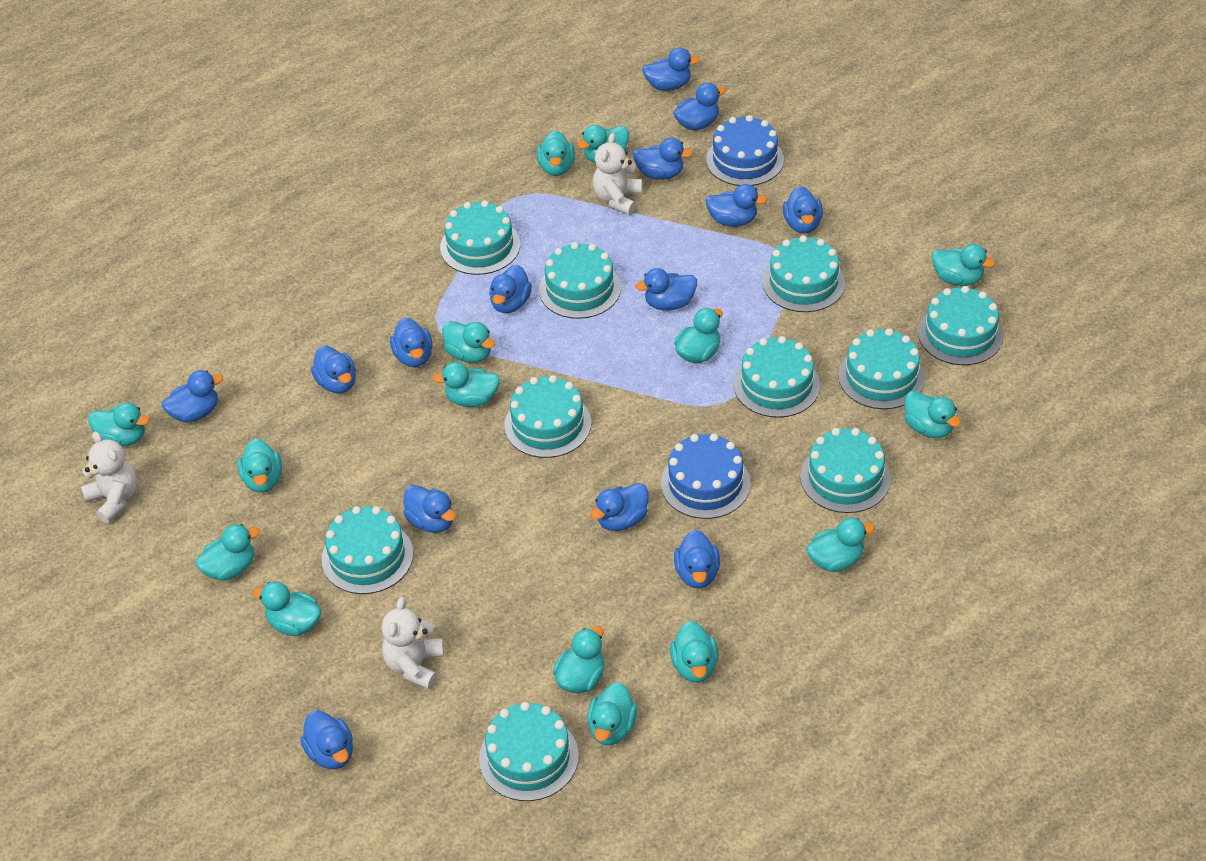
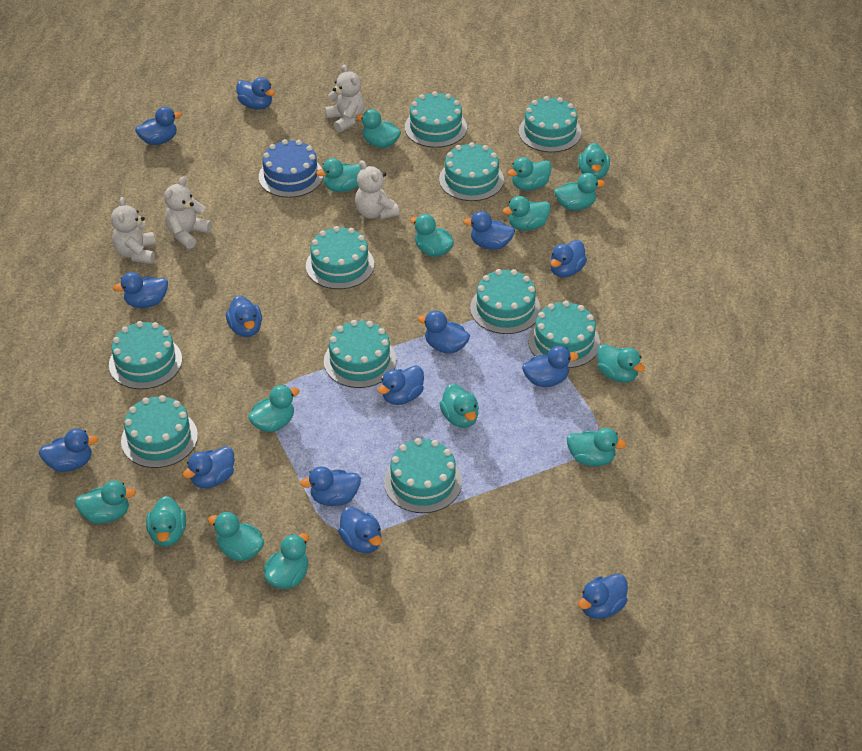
blue cake: 2 -> 1
white teddy bear: 3 -> 4

